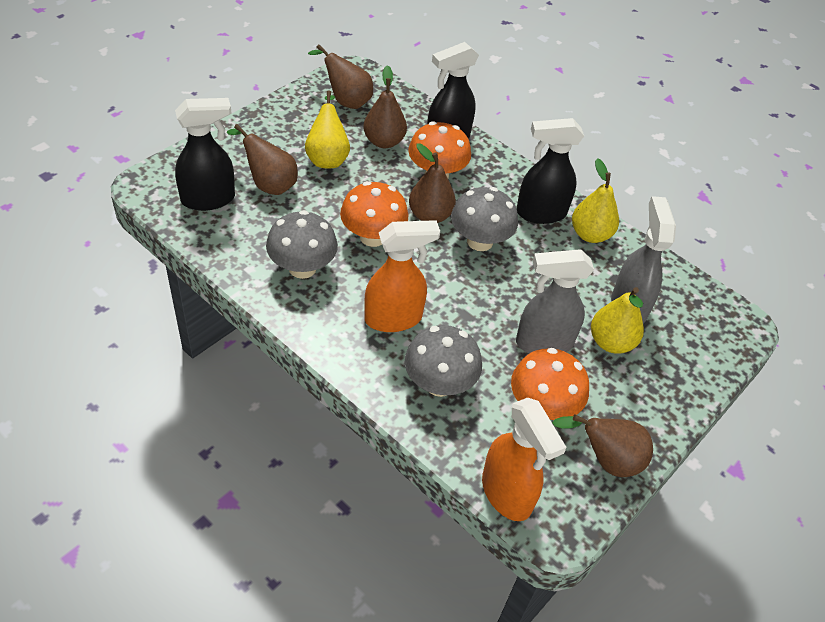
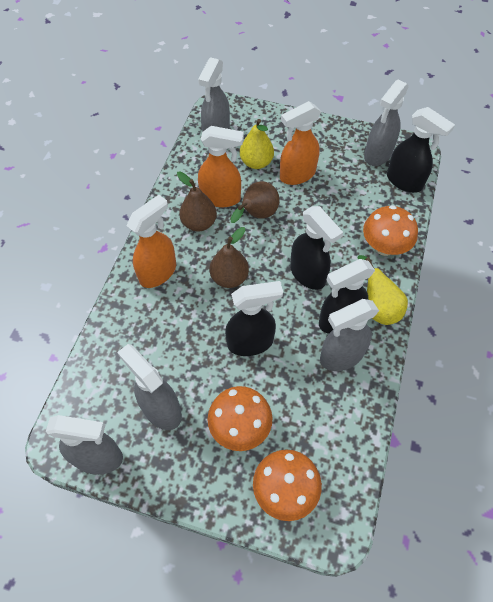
black spray bottle: 3 -> 4
brown pear: 5 -> 3
grey mushroom: 3 -> 0
grey spray bottle: 2 -> 5
orange spray bottle: 2 -> 3
yellow pear: 3 -> 2

